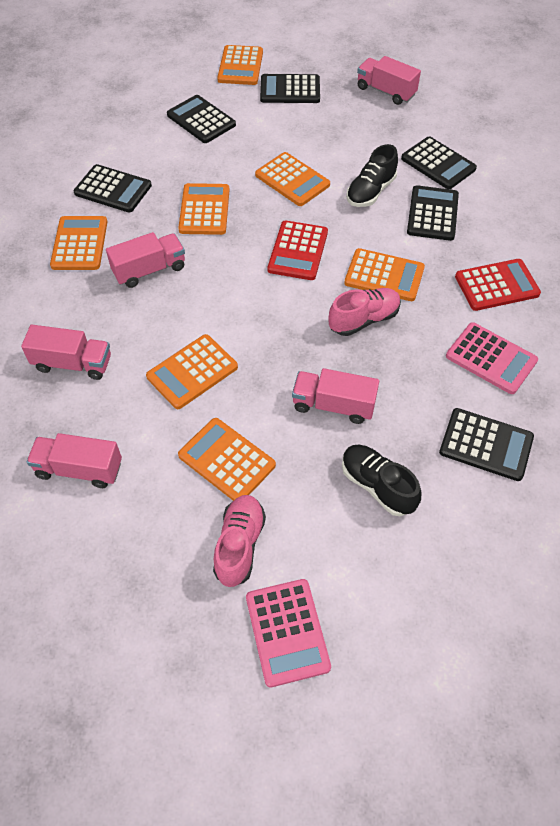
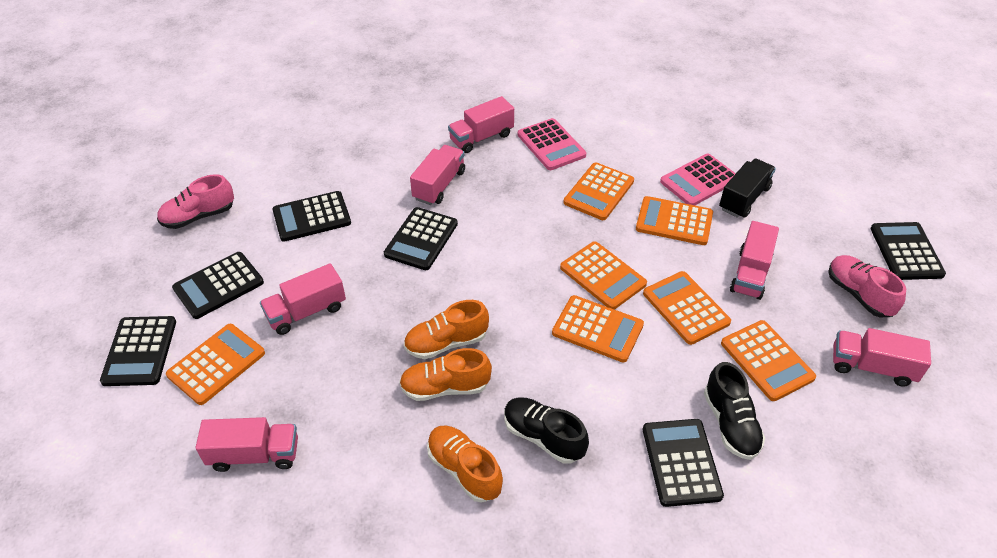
black truck: 0 -> 1
orange shoe: 0 -> 3
pink truck: 5 -> 6
red calculator: 2 -> 0

